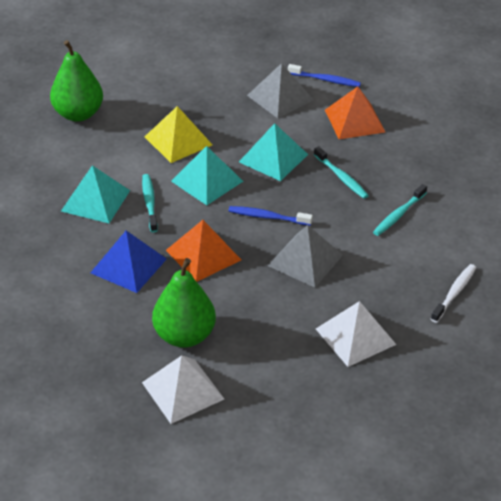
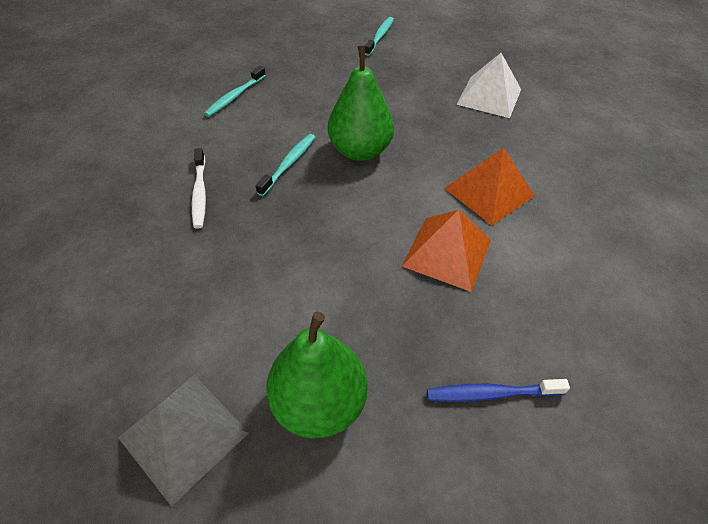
blue pyramid: 1 -> 0
blue toothbrush: 2 -> 1
grey pyramid: 2 -> 1
turquoise pyramid: 3 -> 0
white pyramid: 2 -> 1
yellow pyramid: 1 -> 0

